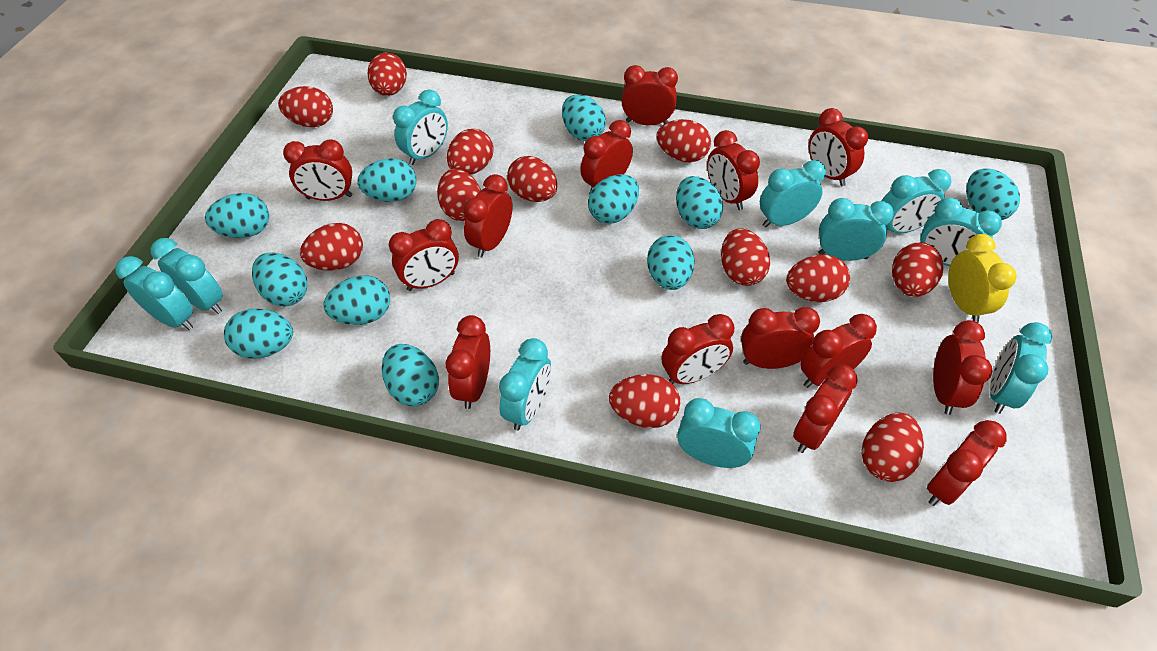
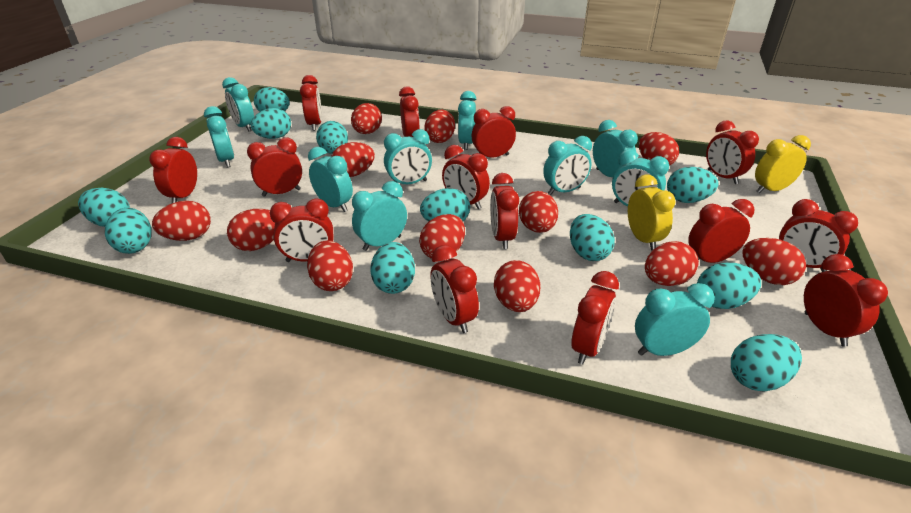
yellow clock: 1 -> 2

